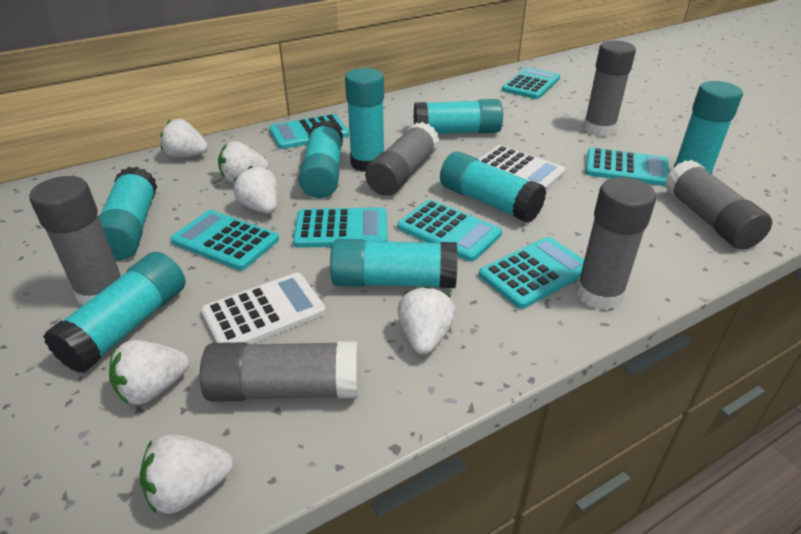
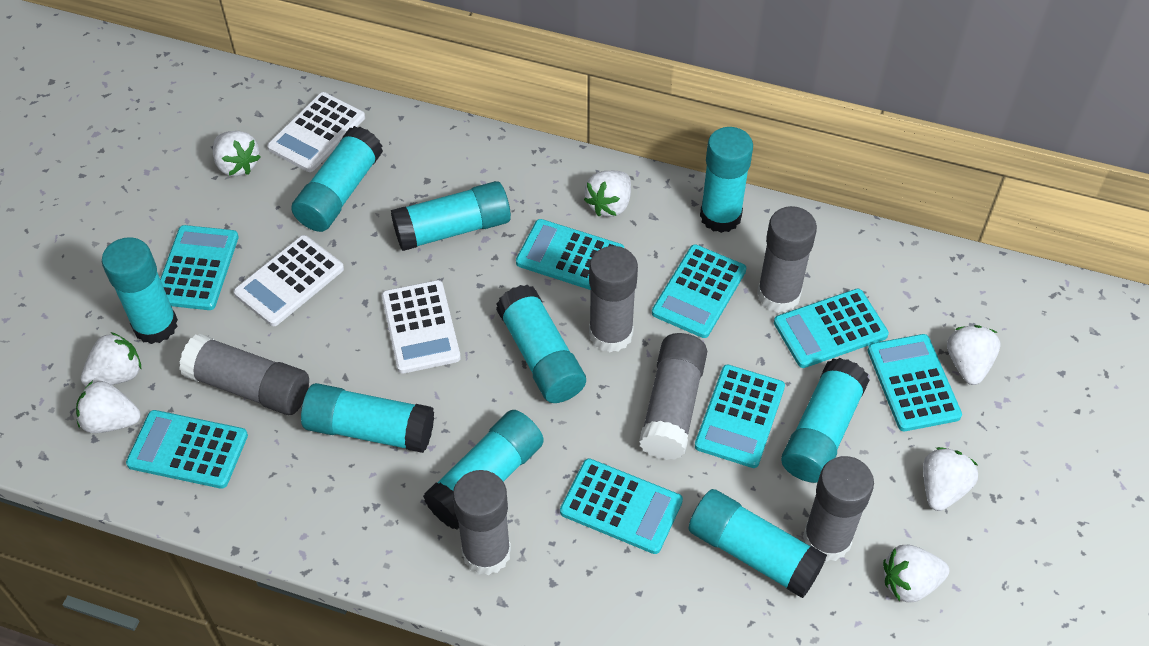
turquoise calculator: 7 -> 8
turquoise glue stick: 8 -> 9
white calculator: 2 -> 3
white strawberry: 6 -> 7

